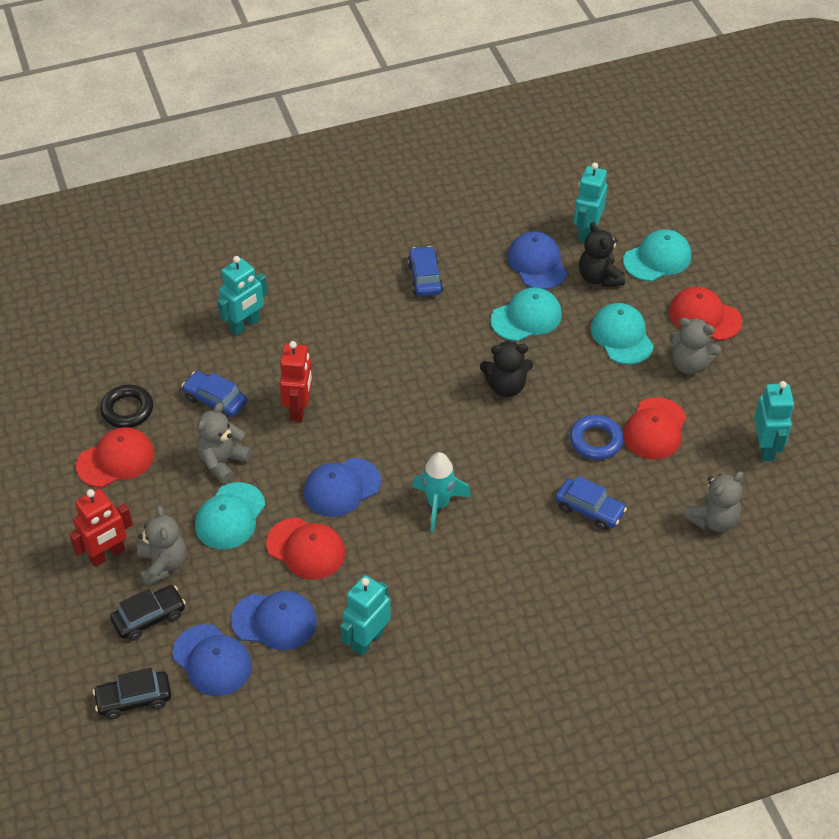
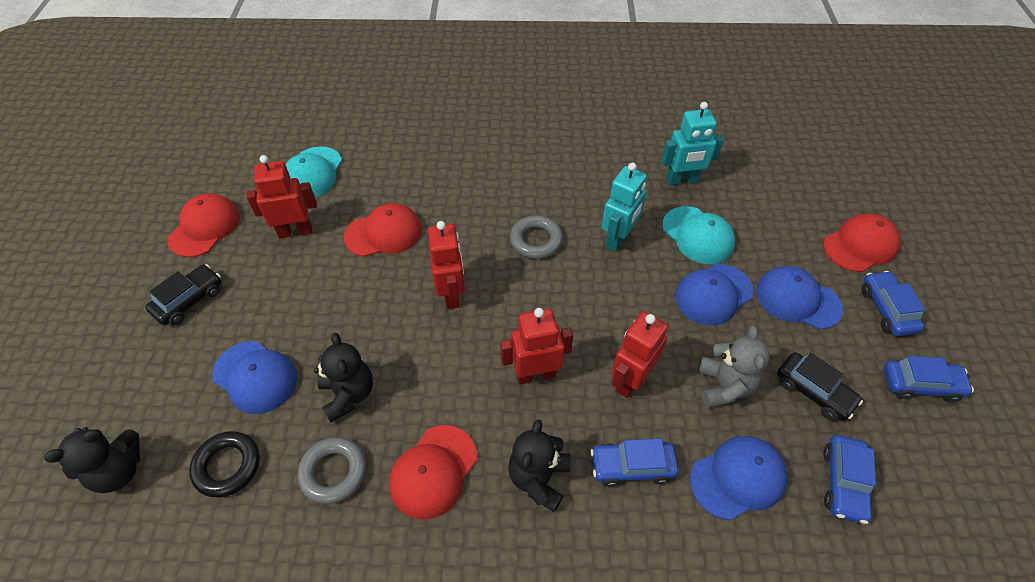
black teddy bear: 2 -> 3
blue car: 3 -> 4
blue ring: 1 -> 0
grey ring: 0 -> 2
grey teddy bear: 4 -> 1
red robot: 2 -> 4
turquoise cap: 4 -> 2
turquoise robot: 4 -> 2
turquoise rocket: 1 -> 0

